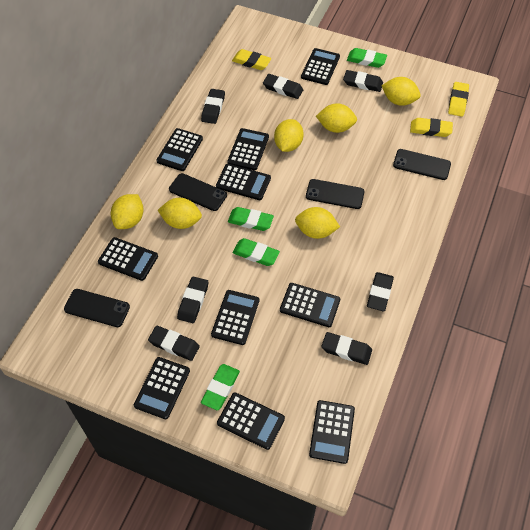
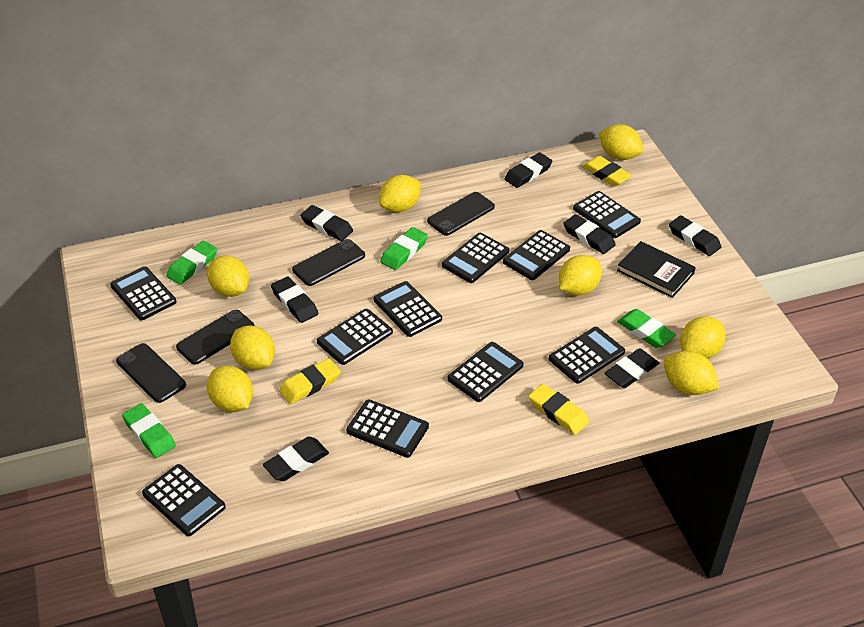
black book: 0 -> 1
yellow lemon: 6 -> 8

